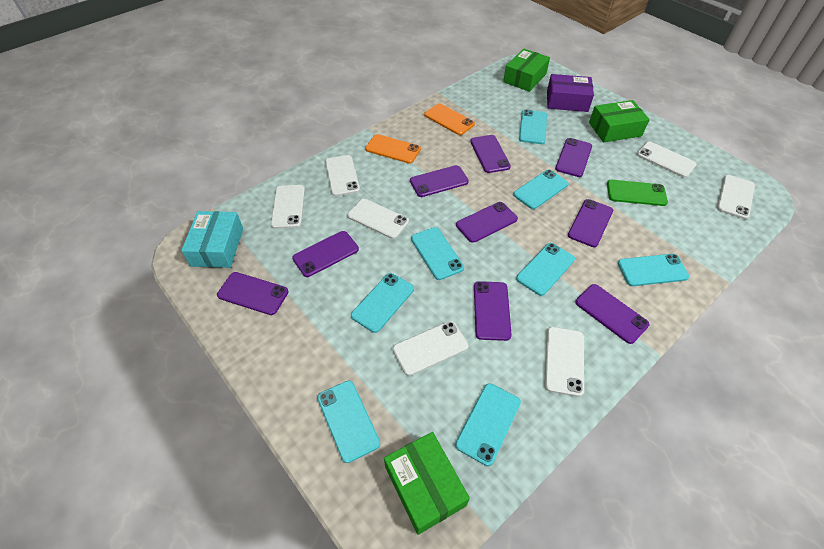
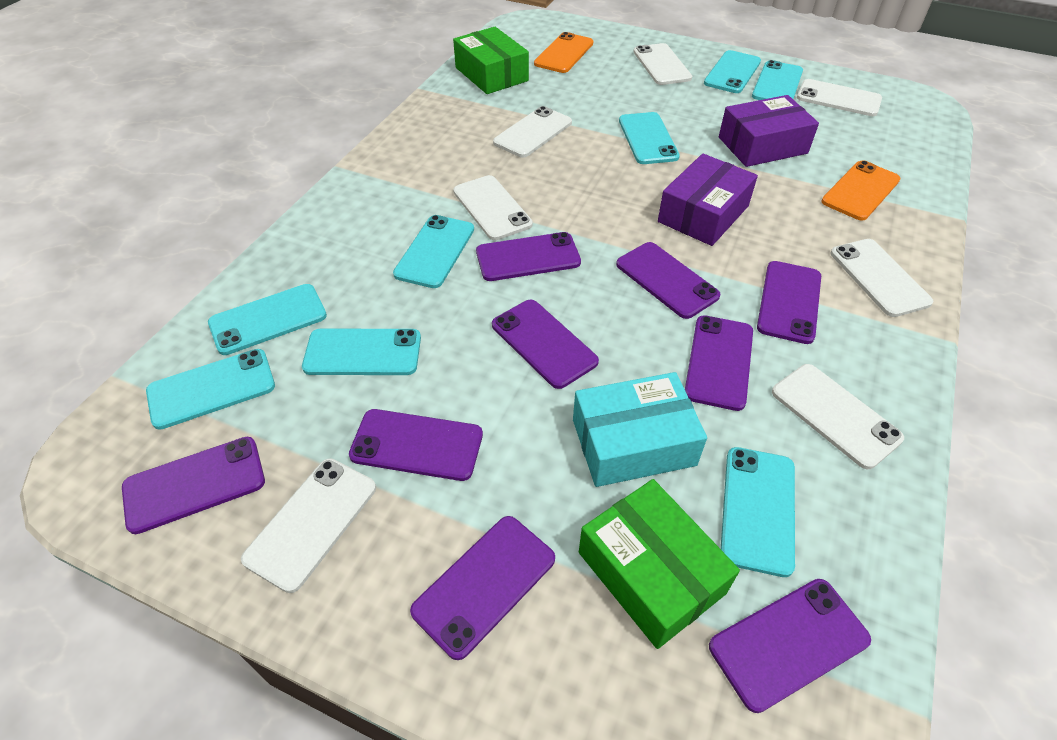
green box: 3 -> 2
green phone: 1 -> 0
purple box: 1 -> 2

